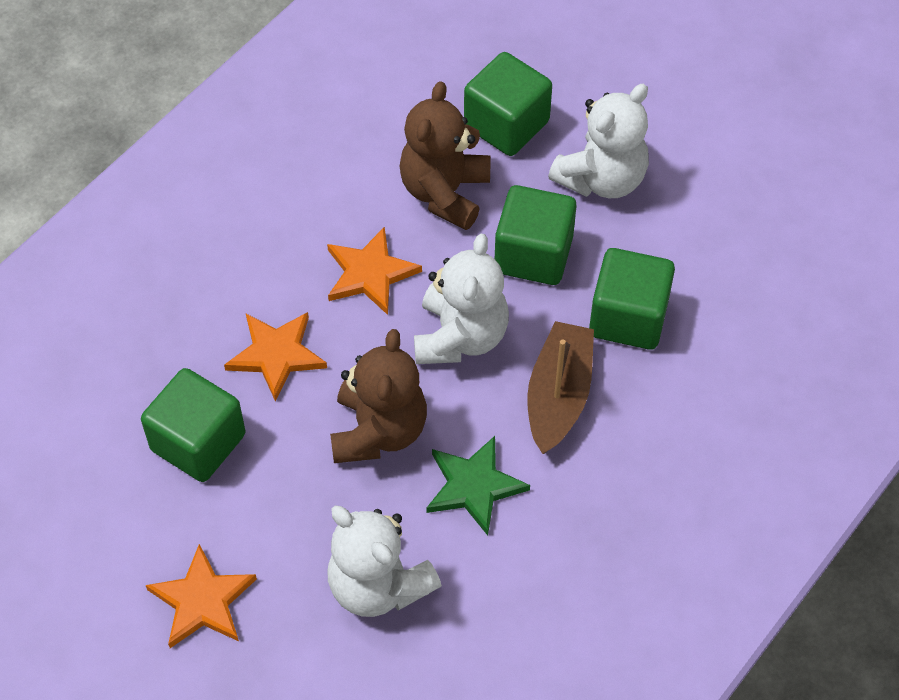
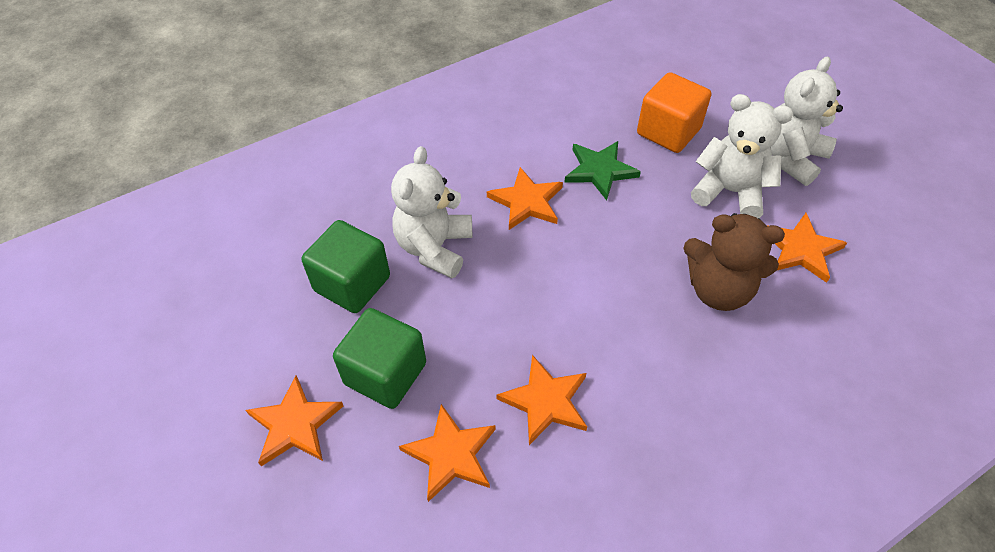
brown boat: 1 -> 0
brown teddy bear: 2 -> 1
green cube: 4 -> 2
orange cube: 0 -> 1
orange star: 3 -> 5

